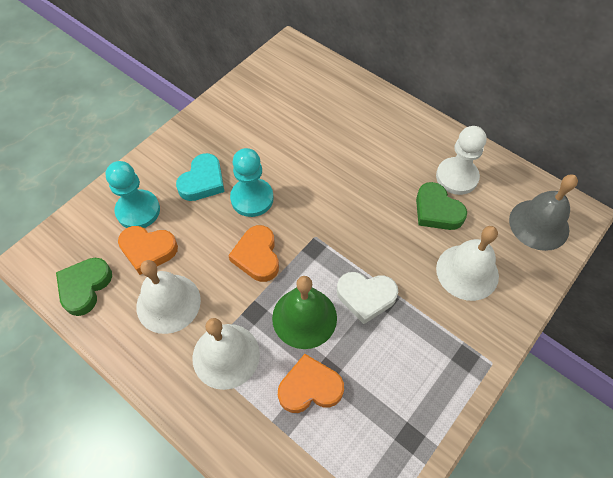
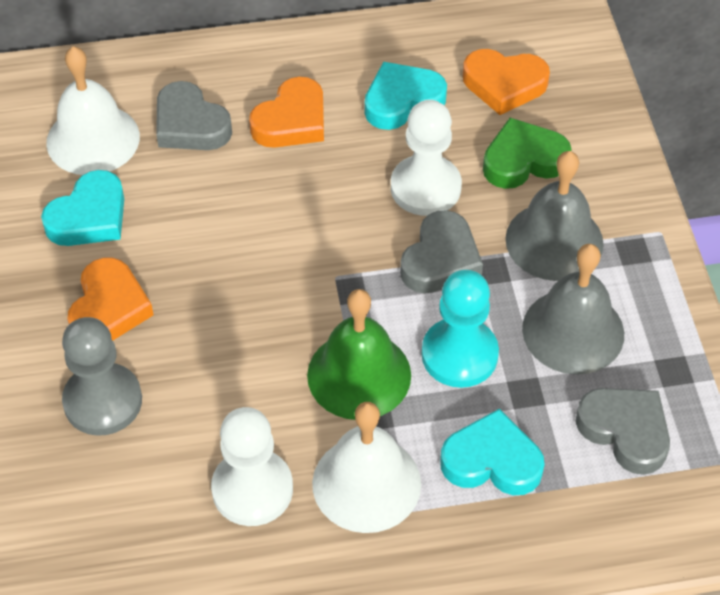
green heart: 2 -> 1
grey bell: 1 -> 2
grey heart: 0 -> 3
grey pawn: 0 -> 1
turquoise heart: 1 -> 3
turquoise pawn: 2 -> 1
white bell: 3 -> 2
white heart: 1 -> 0
white pawn: 1 -> 2

